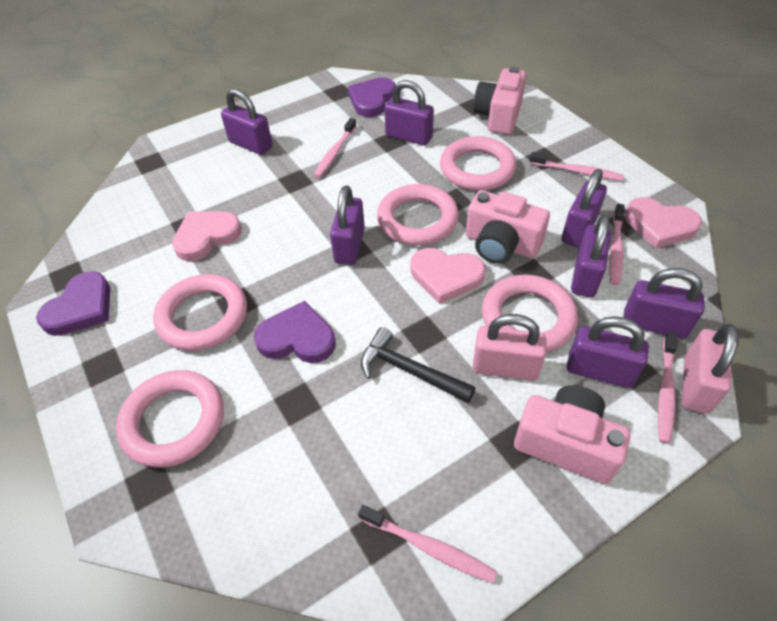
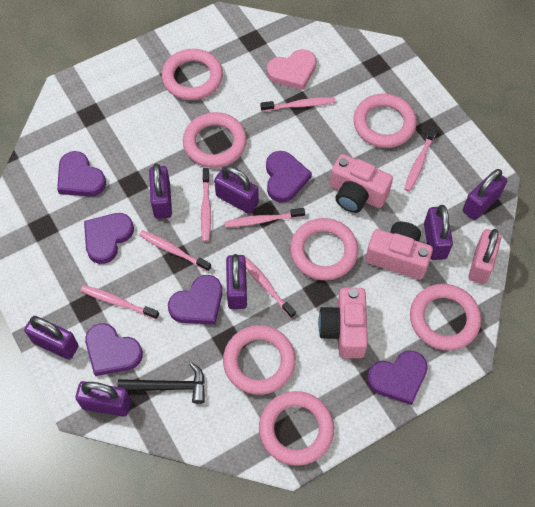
pink heart: 3 -> 1
pink padlock: 2 -> 1
pink ring: 5 -> 7
pink toothbrush: 5 -> 7
purple heart: 3 -> 6

